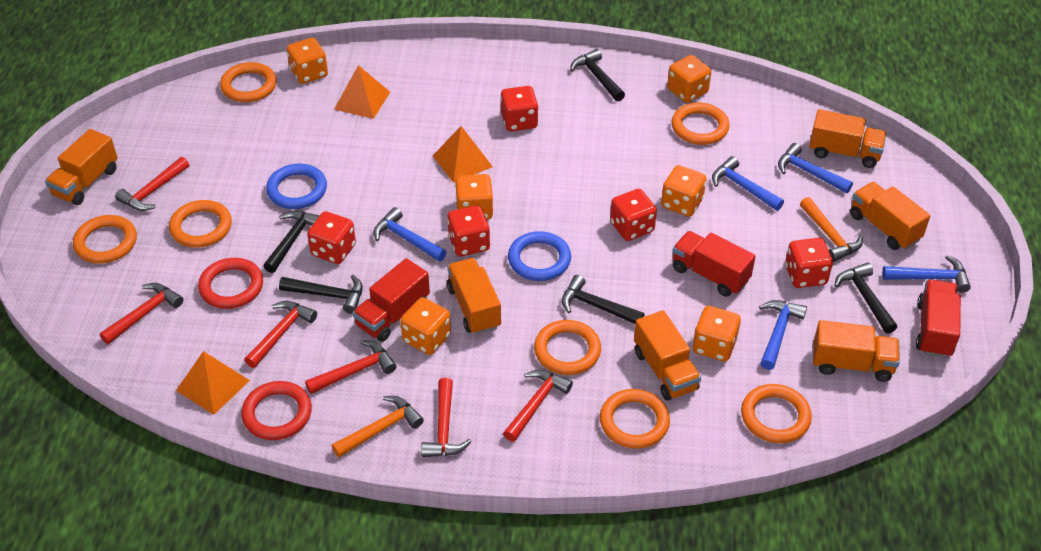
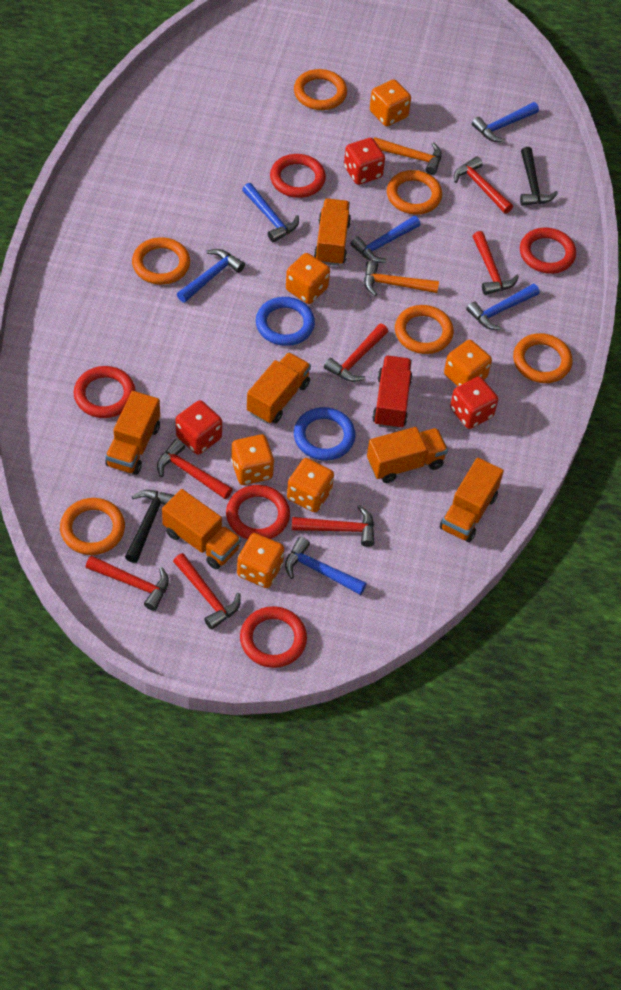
black hammer: 5 -> 2
blue hammer: 5 -> 6
orange pyramid: 3 -> 0
orange ring: 7 -> 6
red dice: 5 -> 3
red hammer: 6 -> 7
red ring: 2 -> 5
red truck: 3 -> 1

